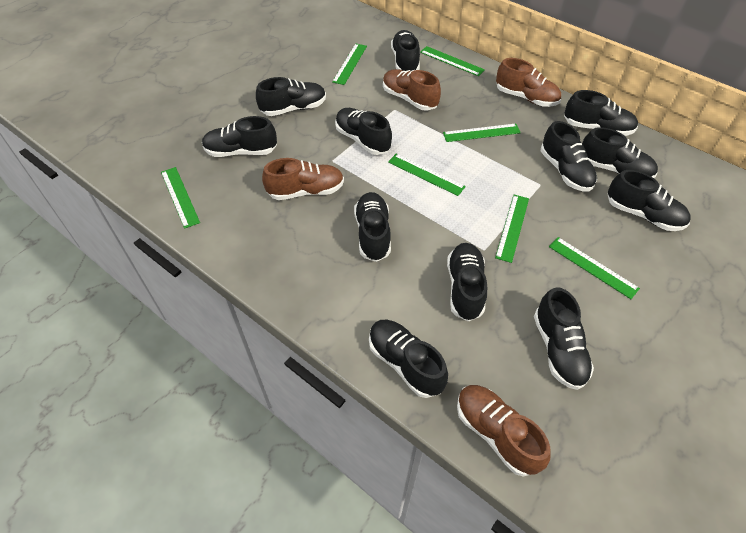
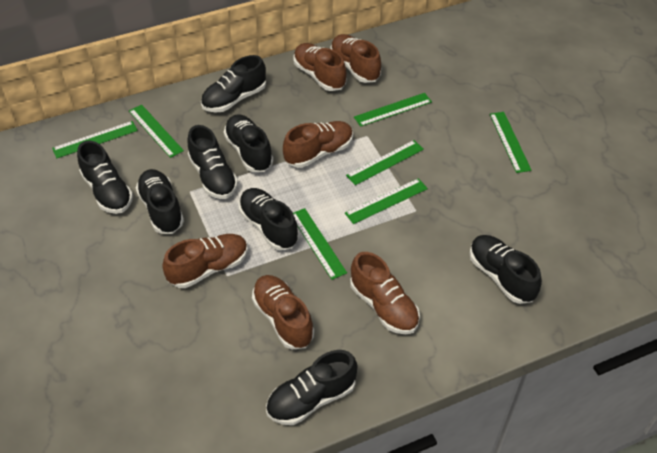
black shoe: 12 -> 8
brown shoe: 4 -> 6

